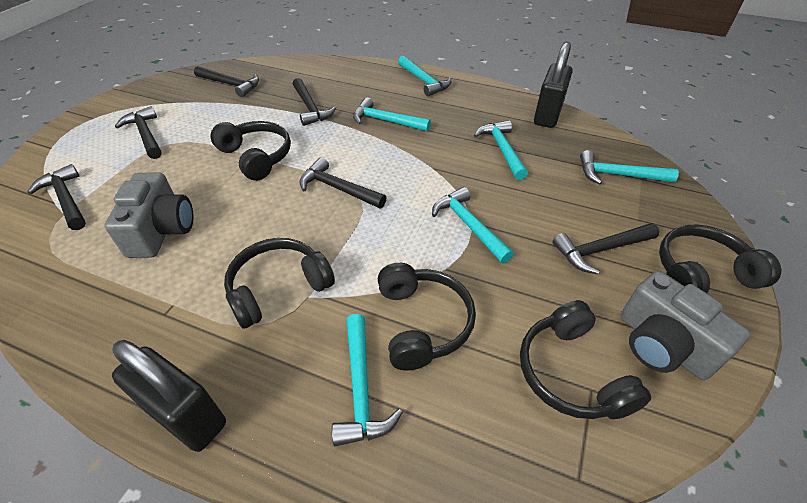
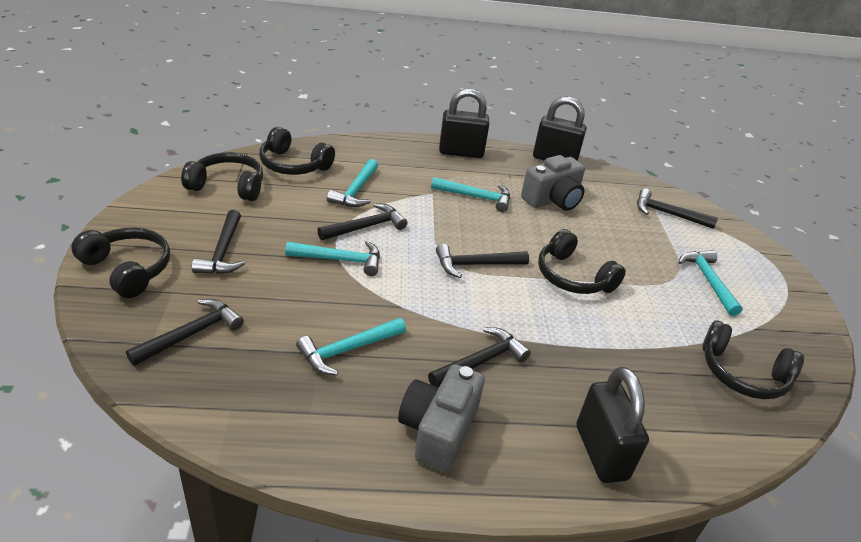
black padlock: 2 -> 3
turquoise hammer: 6 -> 5

